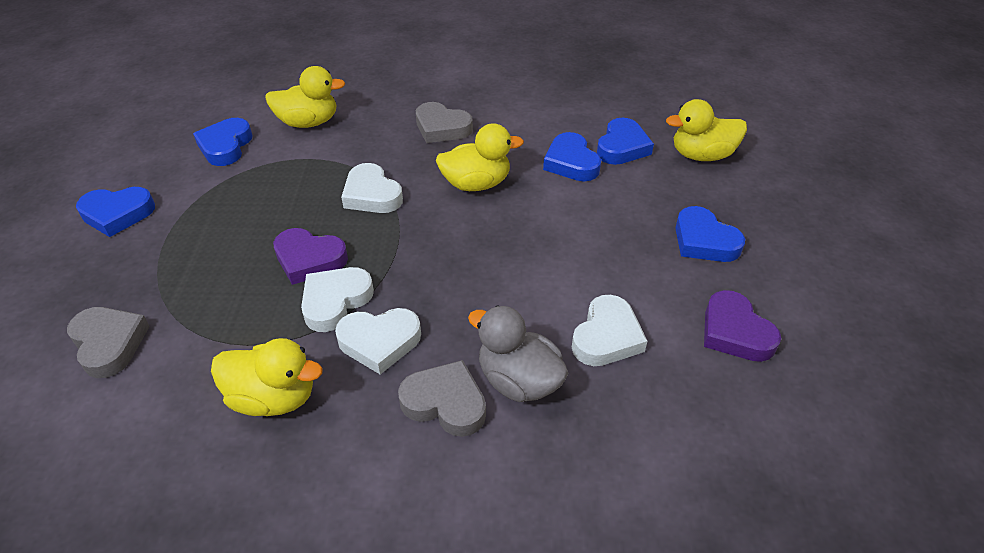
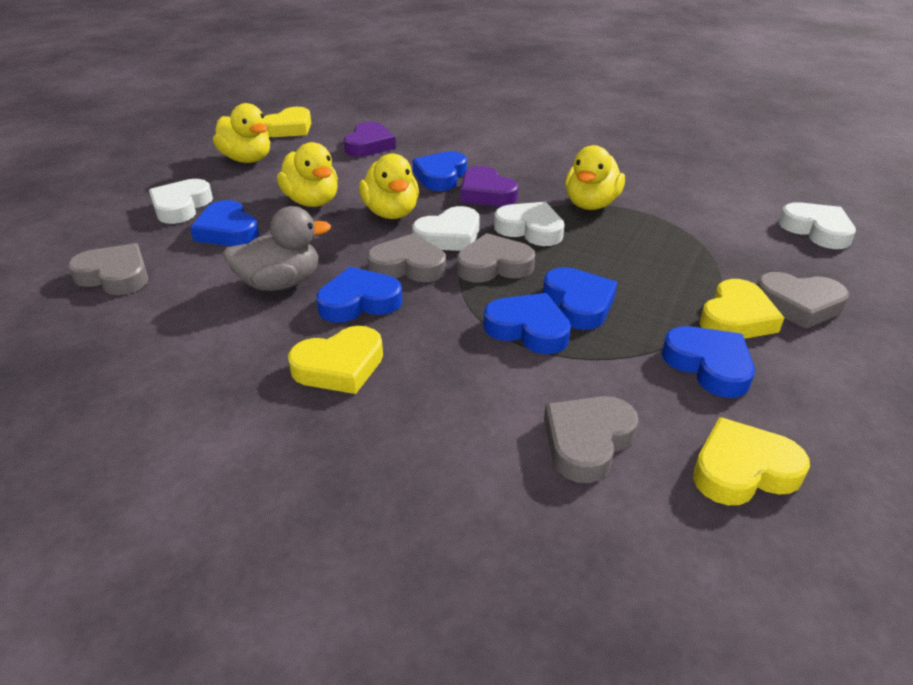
blue heart: 5 -> 6
grey heart: 3 -> 5
yellow heart: 0 -> 4

